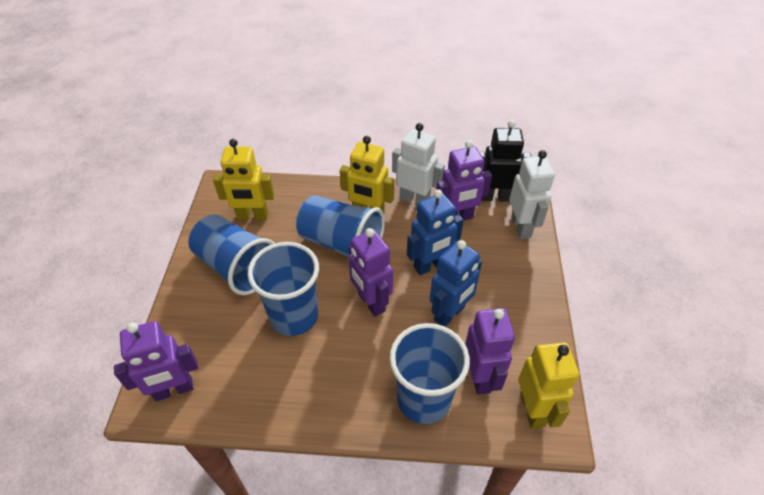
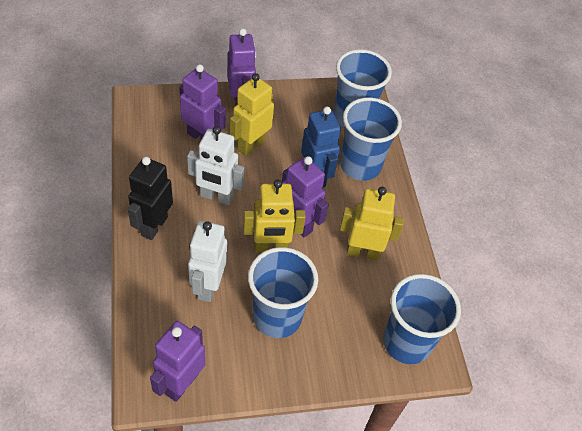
blue robot: 2 -> 1

